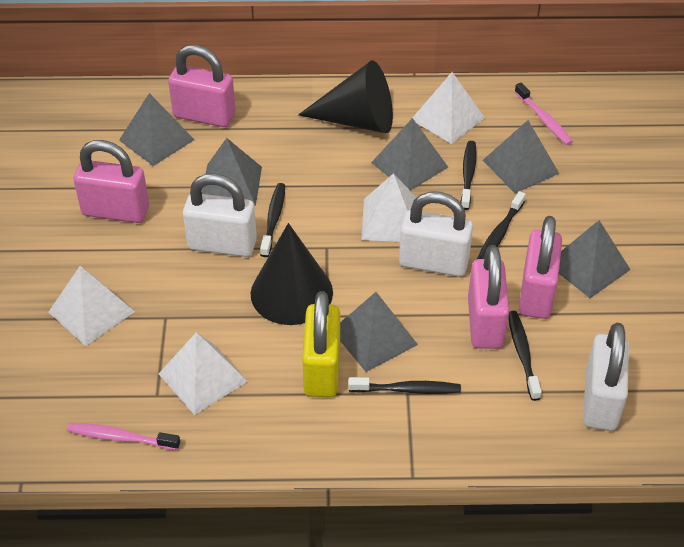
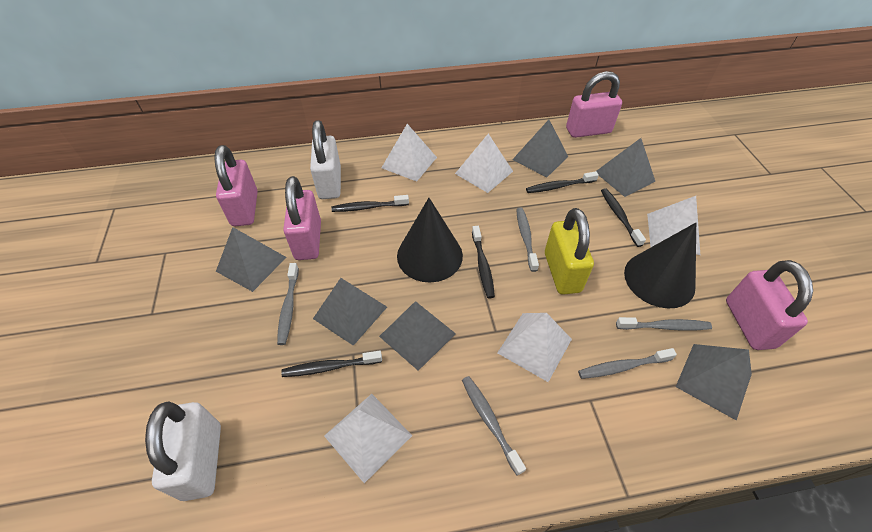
grey toothbrush: 0 -> 5
pink toothbrush: 2 -> 0
white padlock: 3 -> 2
white pyramid: 4 -> 5

